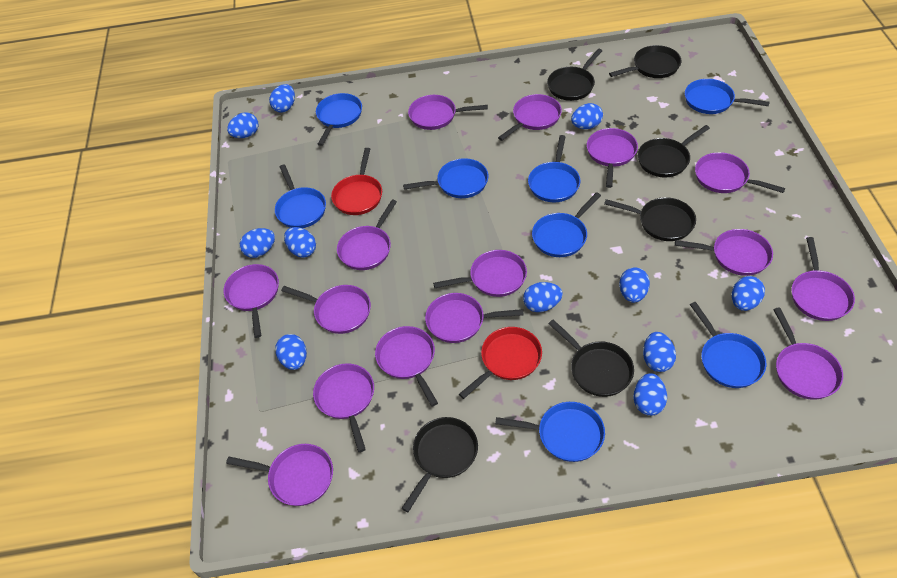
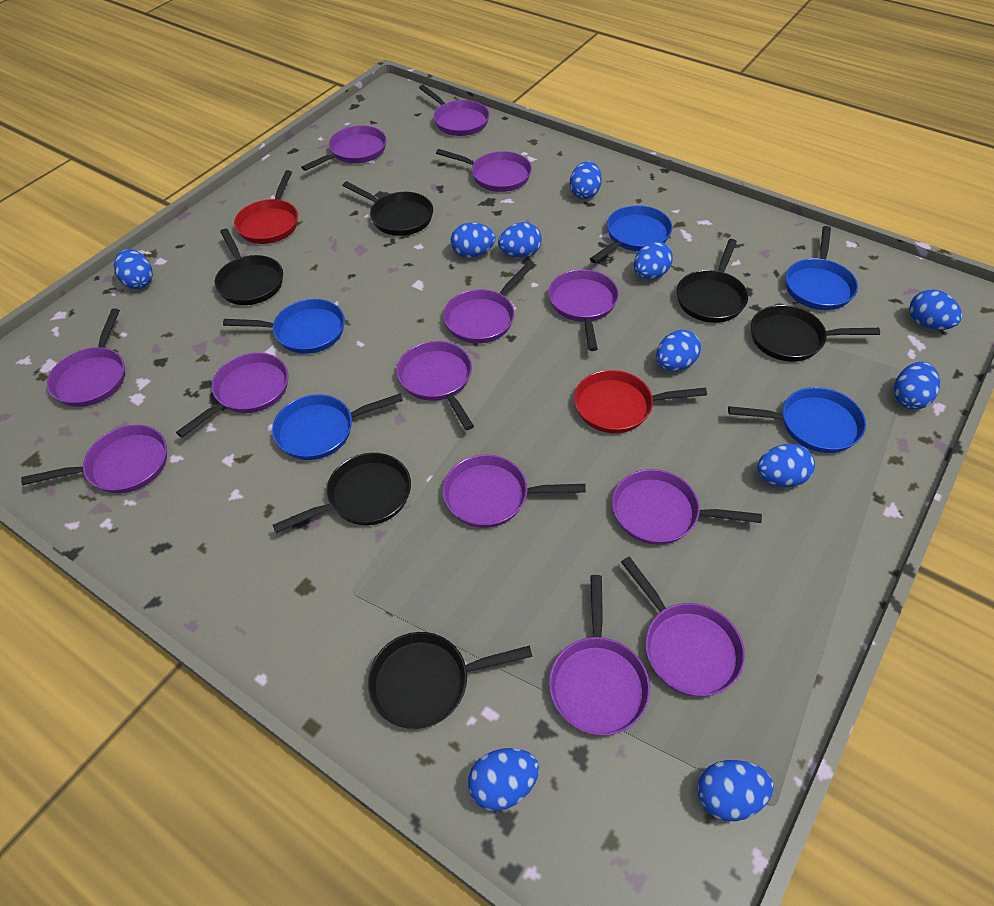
blue pan: 8 -> 5
purple pan: 15 -> 13

